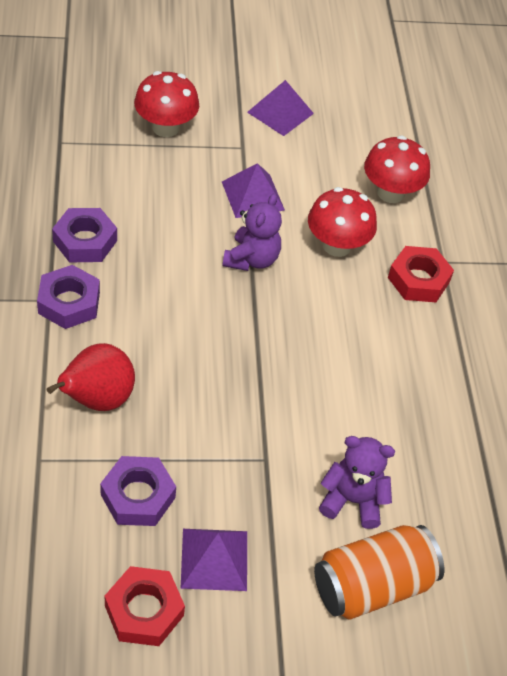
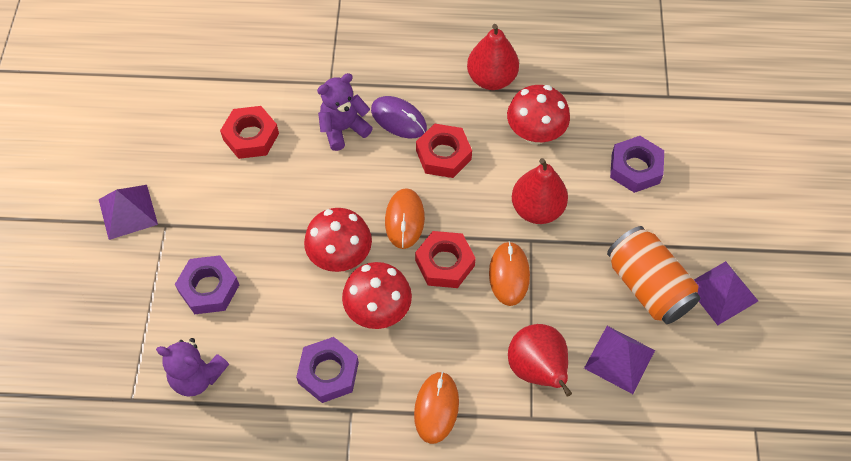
orange mouse: 0 -> 3
purple mouse: 0 -> 1
red nut: 2 -> 3
red pear: 1 -> 3

